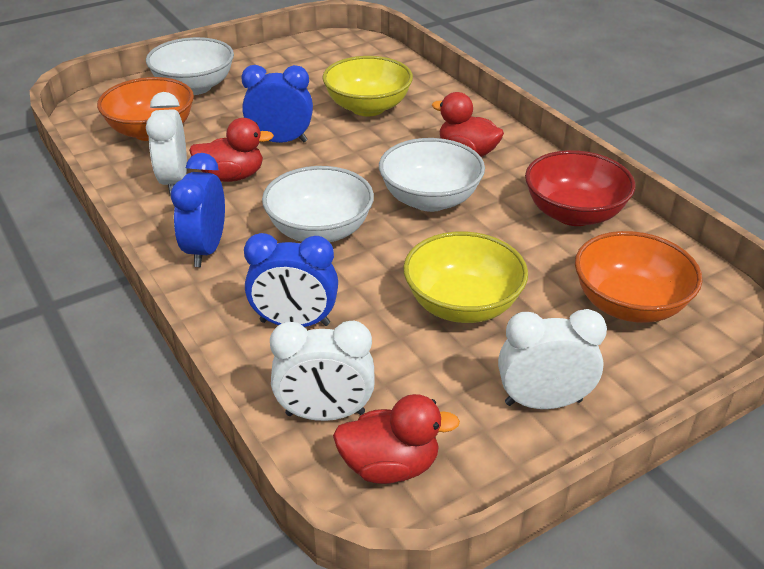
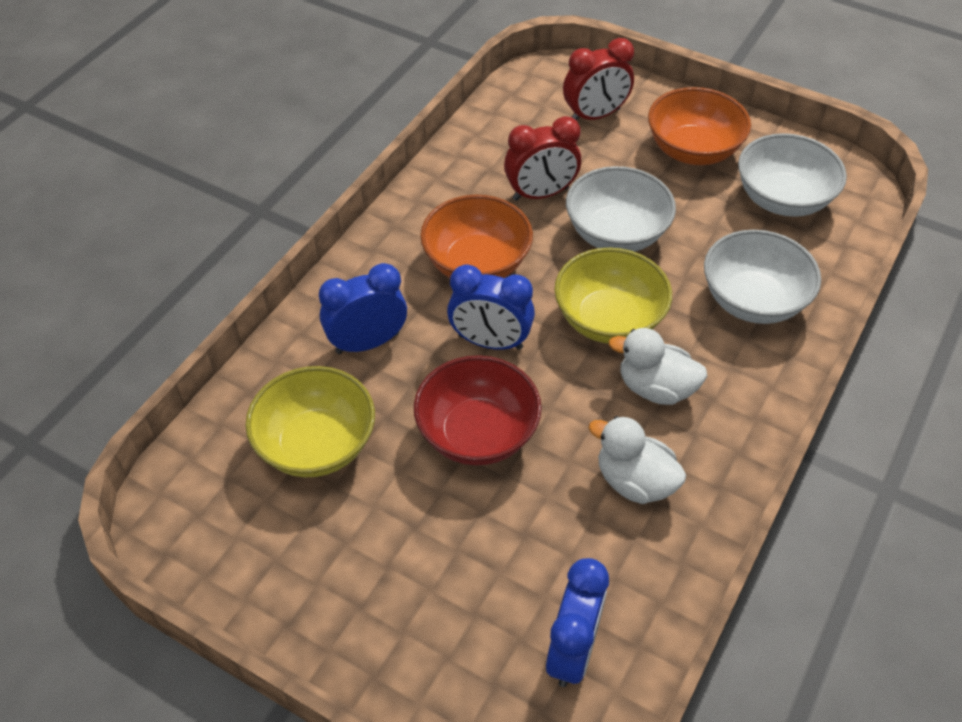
red clock: 0 -> 2
red duck: 3 -> 0
white clock: 3 -> 0
white duck: 0 -> 2

